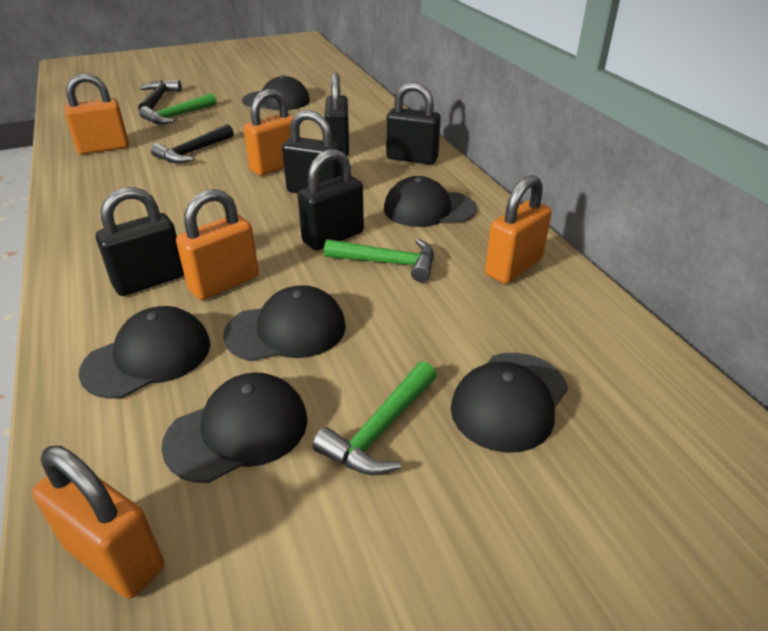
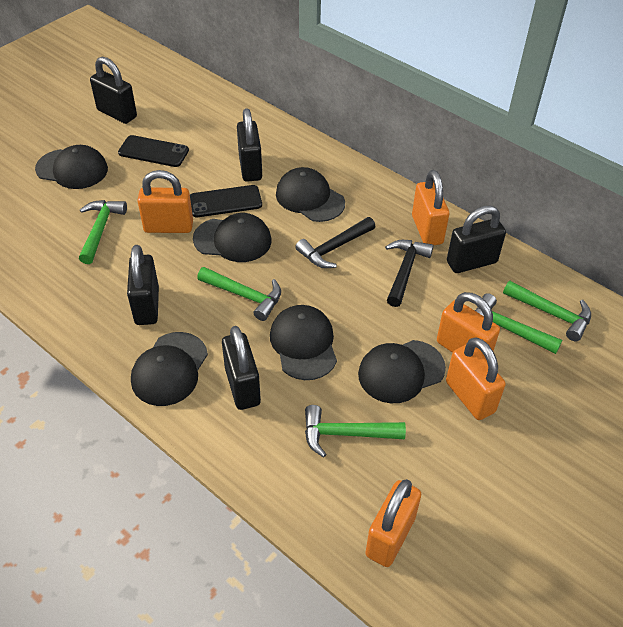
black phone: 0 -> 2
green hammer: 3 -> 5

